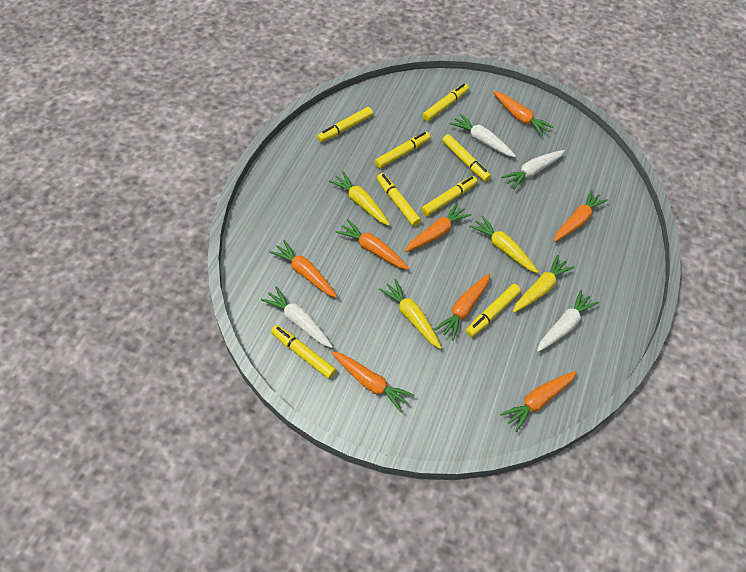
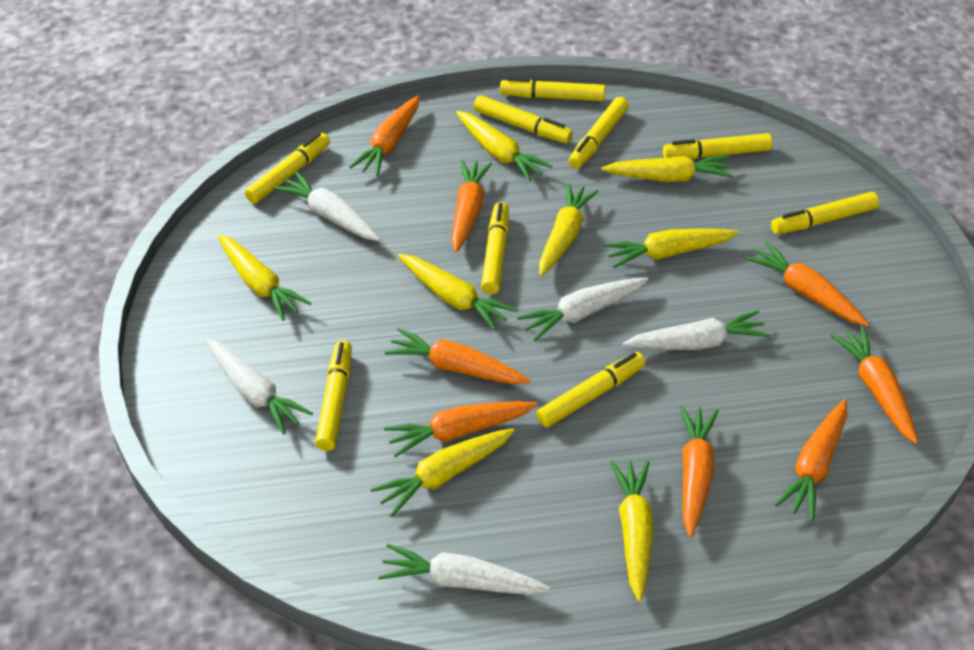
white carrot: 4 -> 5
yellow carrot: 4 -> 8
yellow marker: 8 -> 9

